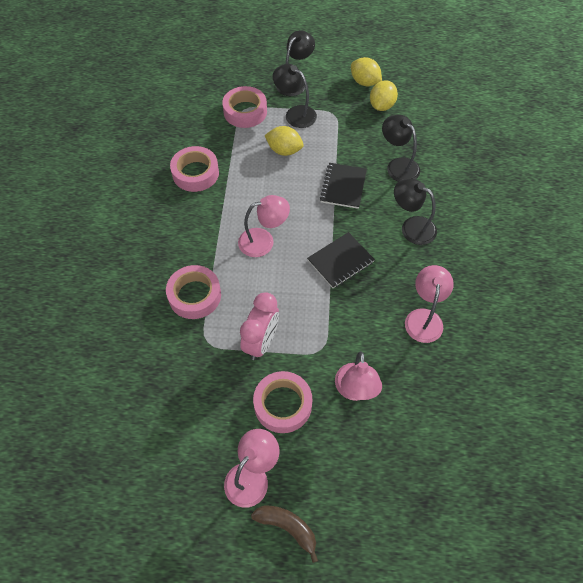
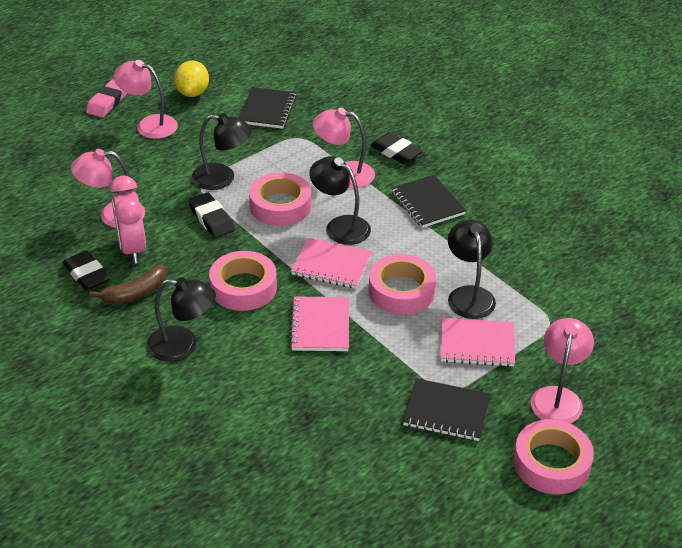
black eraser: 0 -> 3
black notebook: 2 -> 3
pink eraser: 0 -> 1
pink notebook: 0 -> 3
yellow lemon: 3 -> 1

